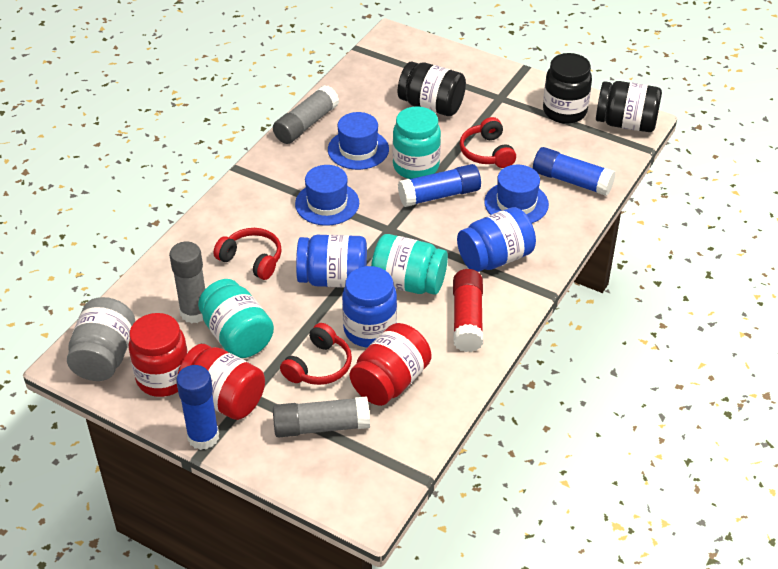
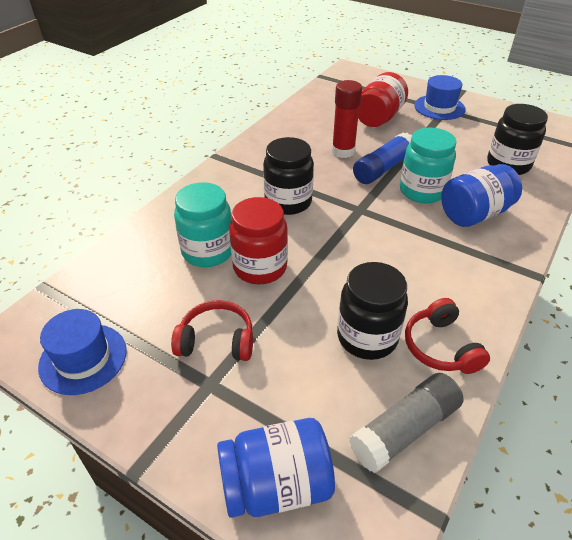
blue glue stick: 3 -> 1
blue hat: 3 -> 2
blue jar: 3 -> 2
grey glue stick: 3 -> 1
grey jar: 1 -> 0
red headphones: 3 -> 2
red jar: 3 -> 2
turquoise jar: 3 -> 2

